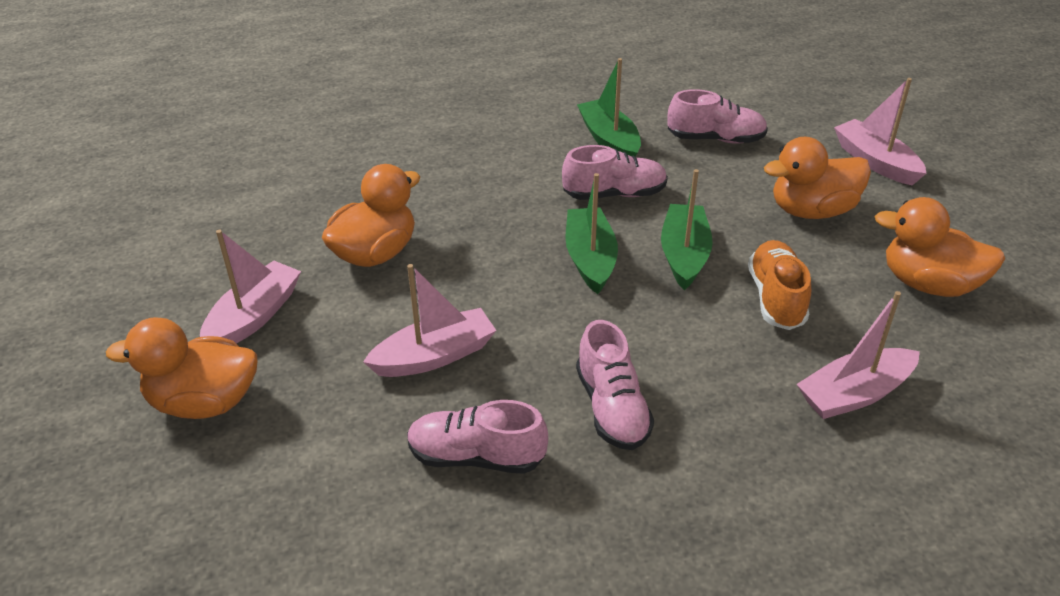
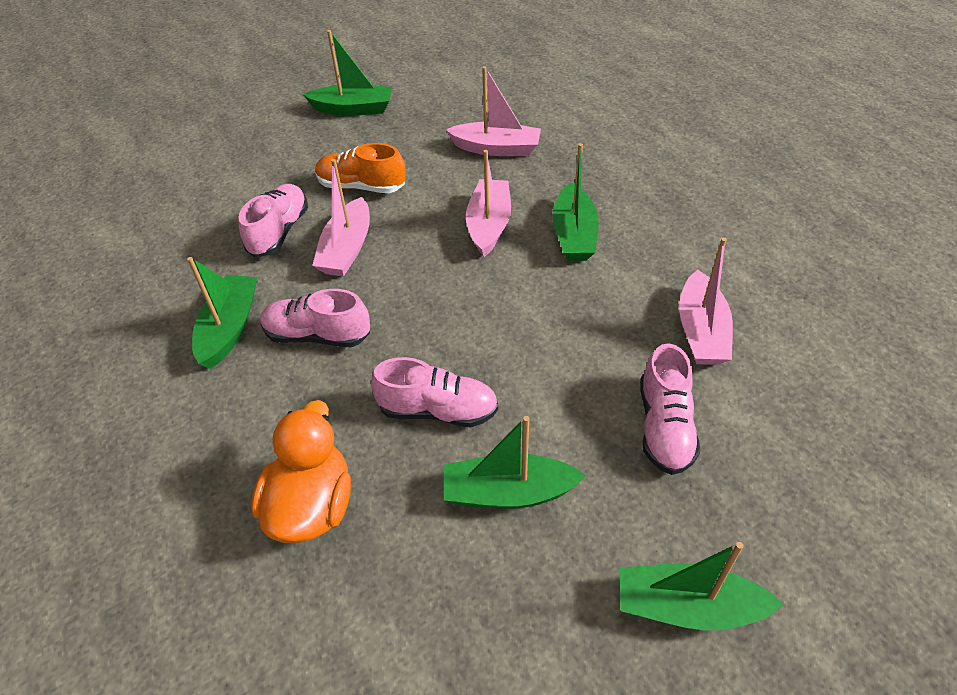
green boat: 3 -> 5
orange duck: 4 -> 1

